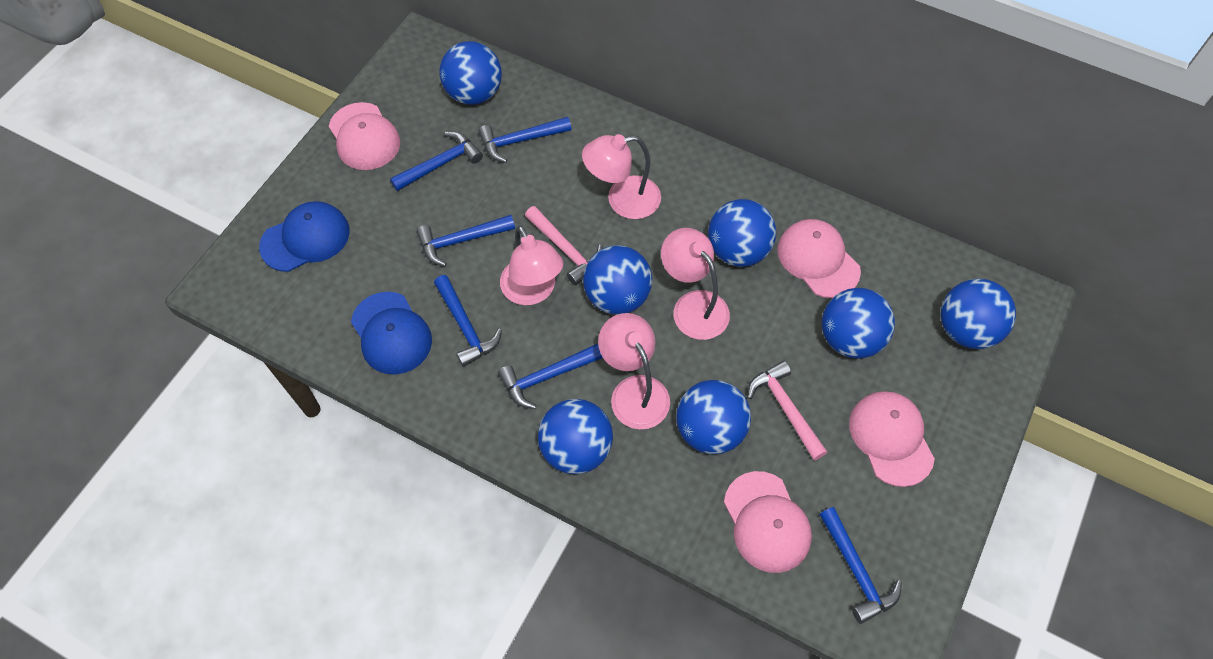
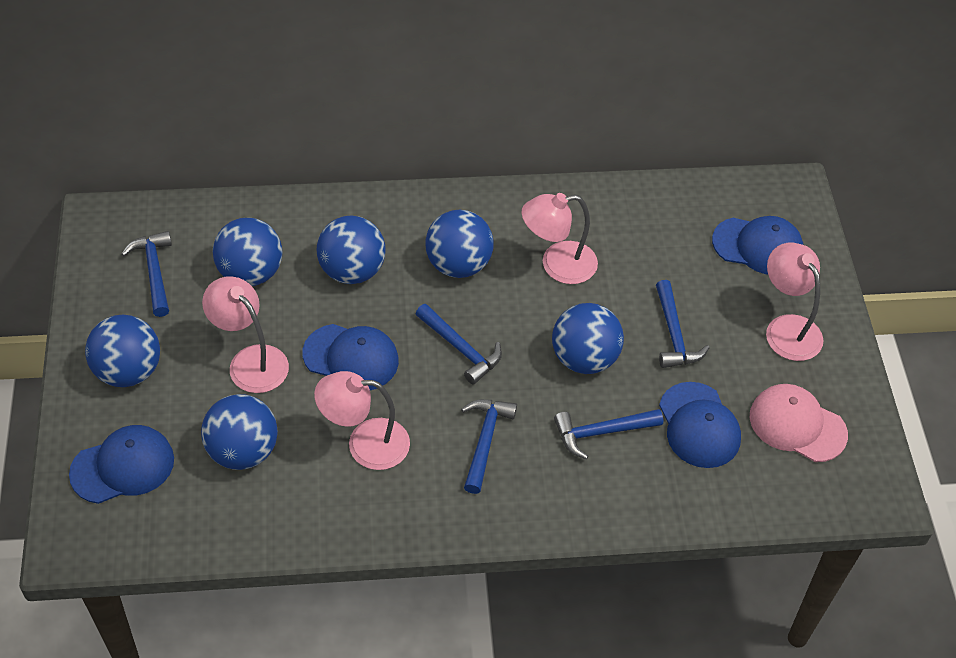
blue ball: 7 -> 6
blue cap: 2 -> 4
blue hammer: 6 -> 5
pink cap: 4 -> 1
pink hammer: 2 -> 0

